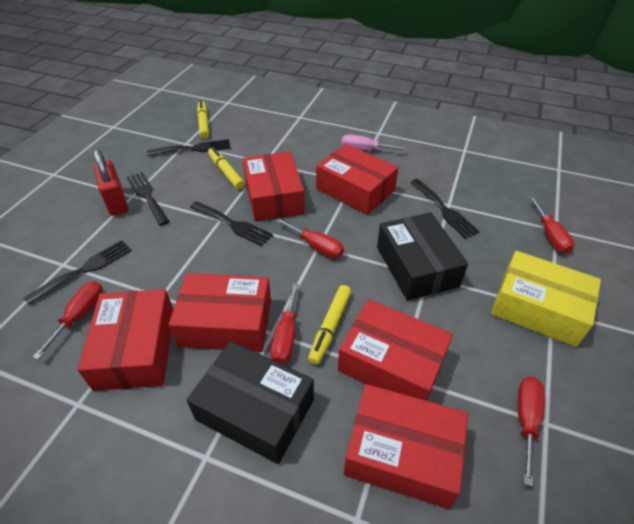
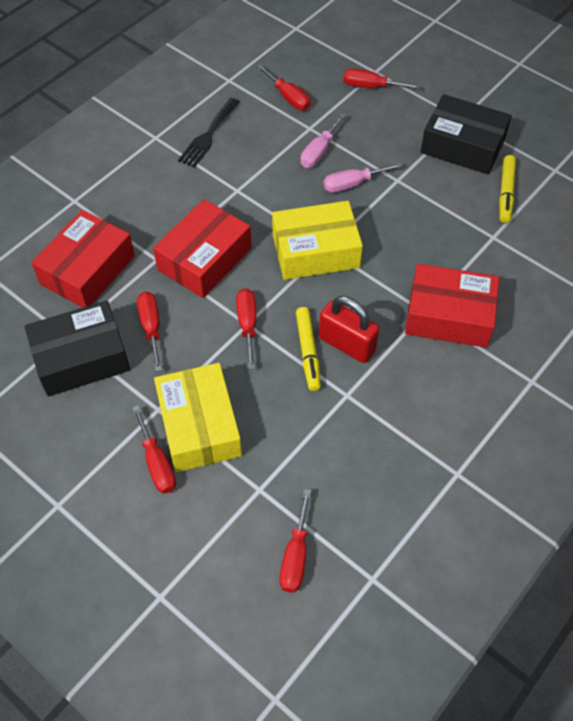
black fork: 5 -> 1
pink screwdriver: 1 -> 2
red box: 6 -> 3
red screwdriver: 5 -> 6
yellow box: 1 -> 2
yellow marker: 3 -> 2

